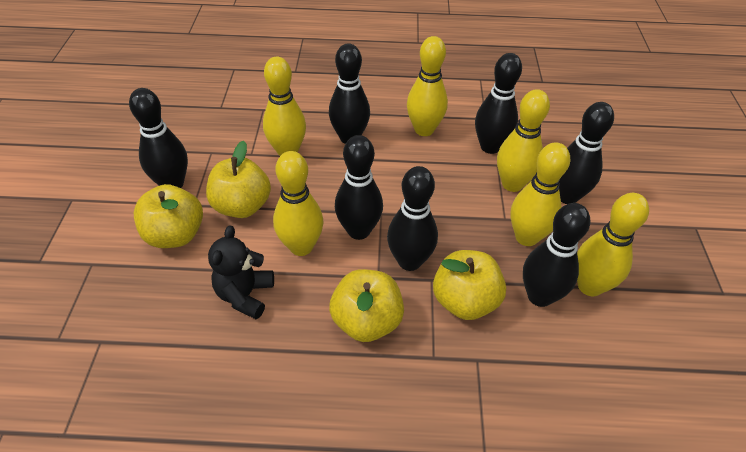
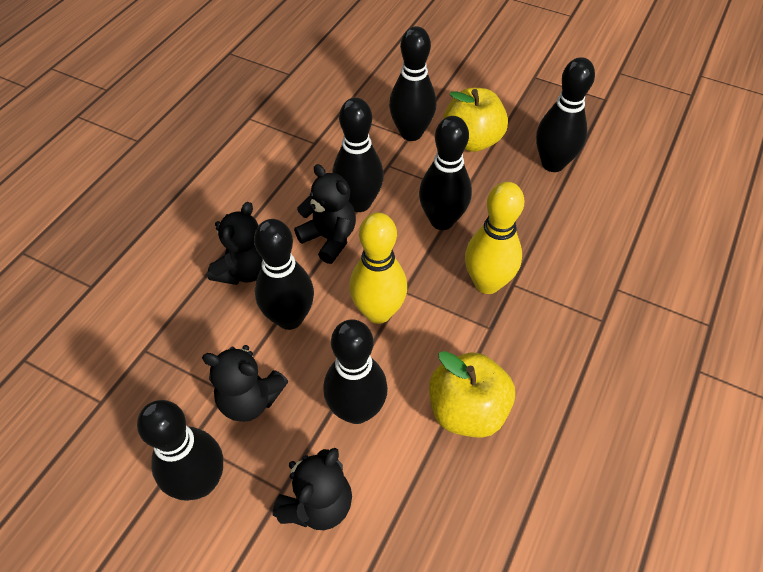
black teddy bear: 1 -> 4
yellow apple: 4 -> 2
yellow bowling pin: 6 -> 2

